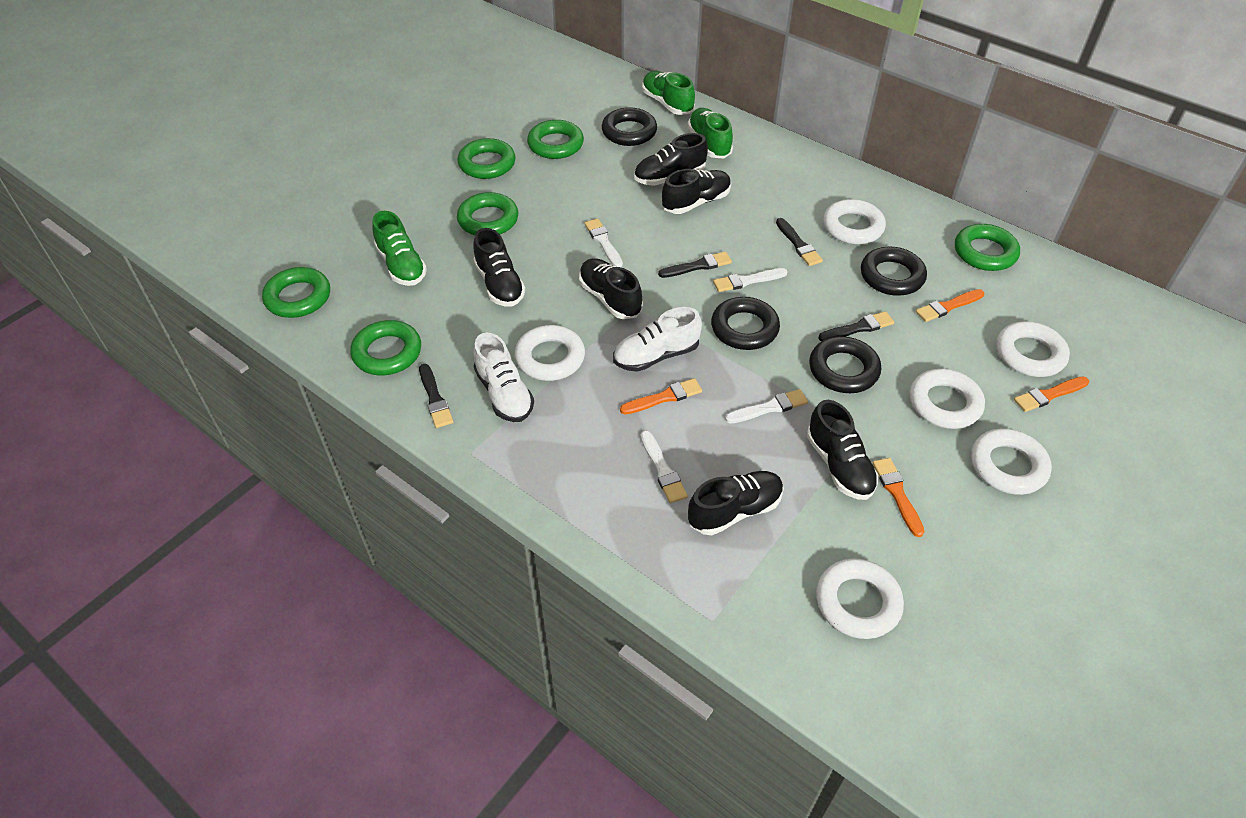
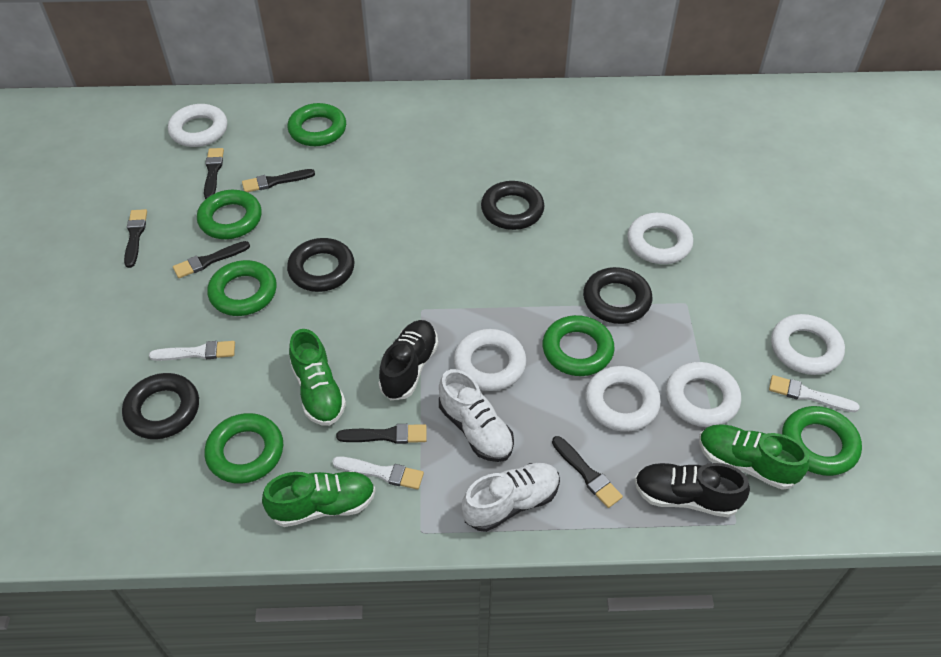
black brush: 4 -> 6
black shoe: 6 -> 2
orange brush: 4 -> 0
white brush: 4 -> 3

